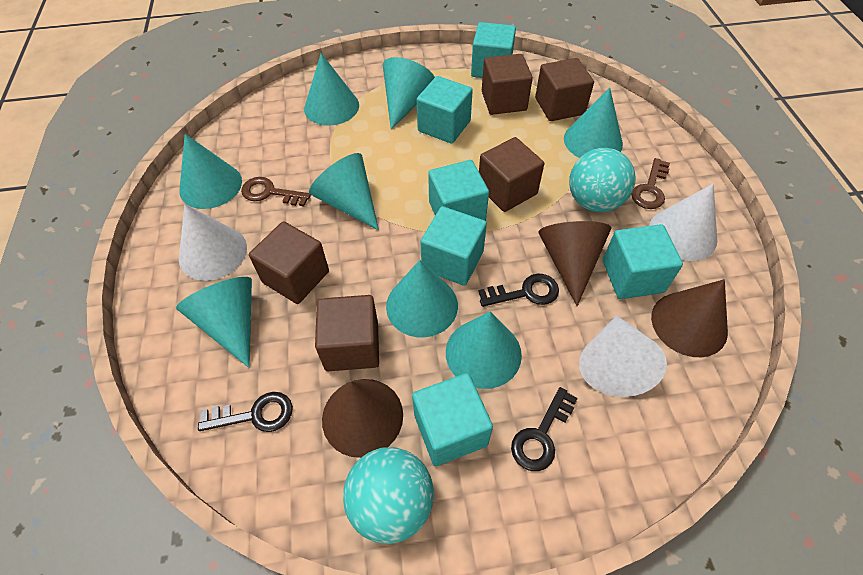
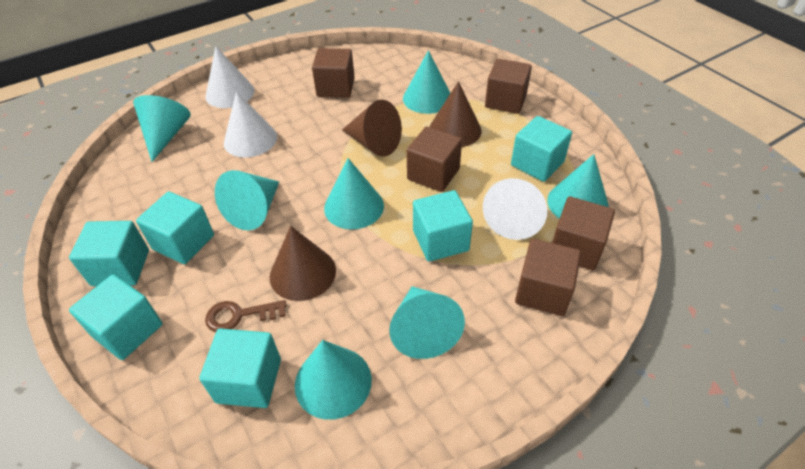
black key: 3 -> 0
brown key: 2 -> 1
turquoise ball: 2 -> 0
turquoise cone: 8 -> 7

